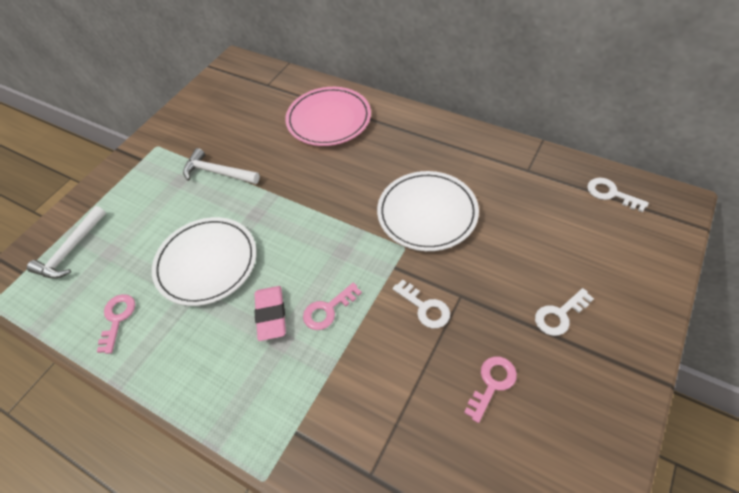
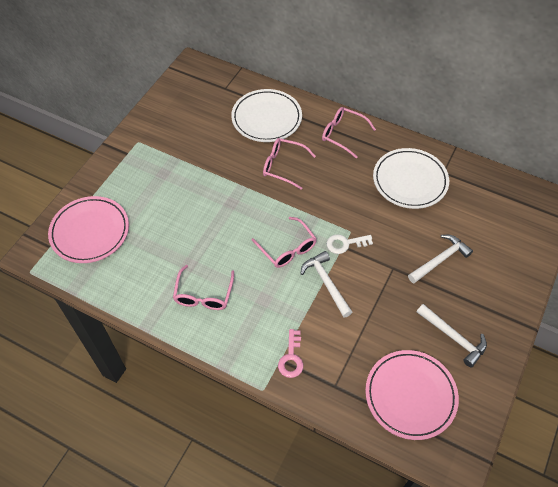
pink eraser: 1 -> 0
pink glasses: 0 -> 4
pink key: 3 -> 1
pink plate: 1 -> 2
white hammer: 2 -> 3
white key: 3 -> 1

